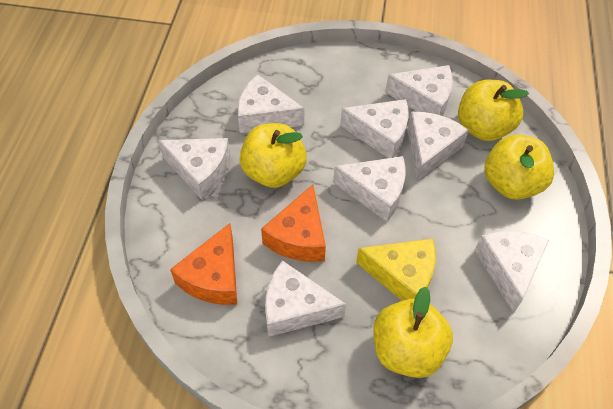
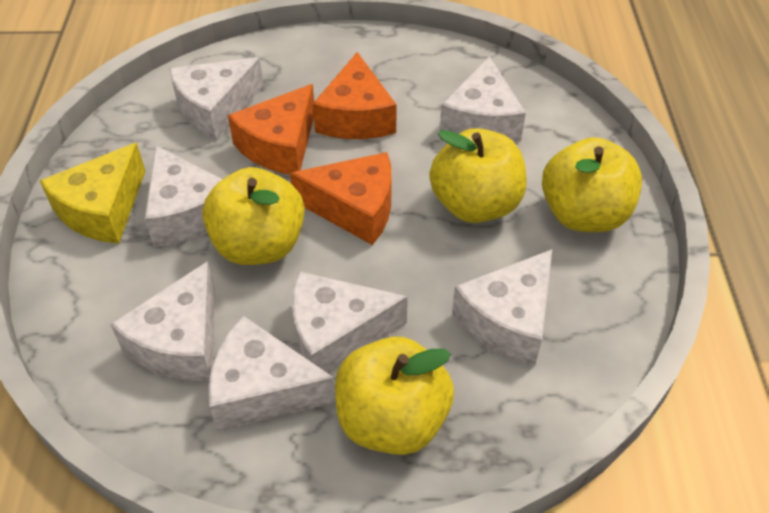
orange cheese: 2 -> 3
white cheese: 8 -> 7

